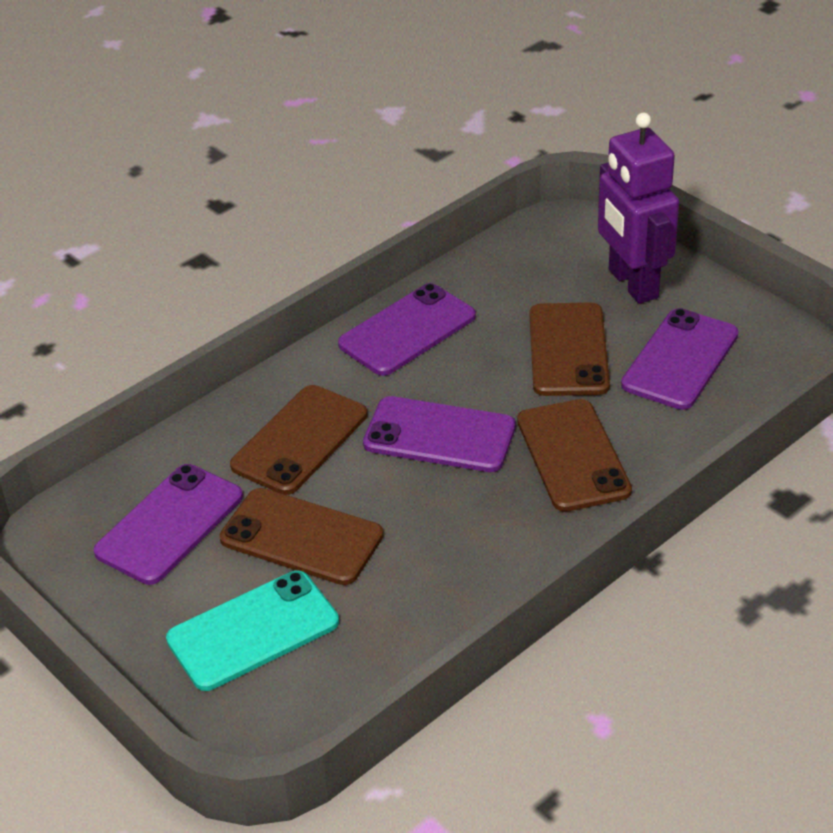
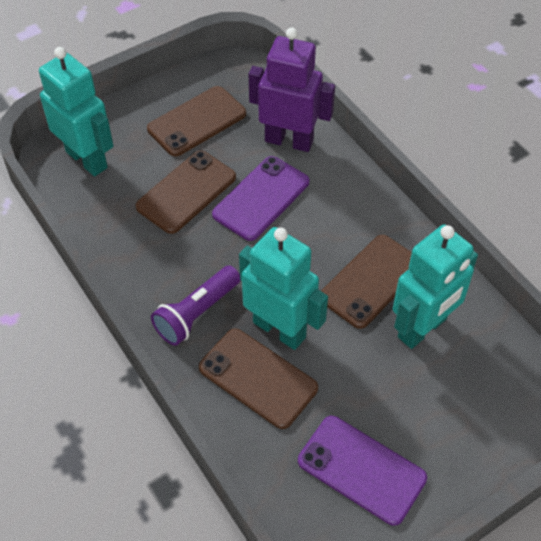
purple flashlight: 0 -> 1
purple phone: 4 -> 2
turquoise phone: 1 -> 0
turquoise robot: 0 -> 3

